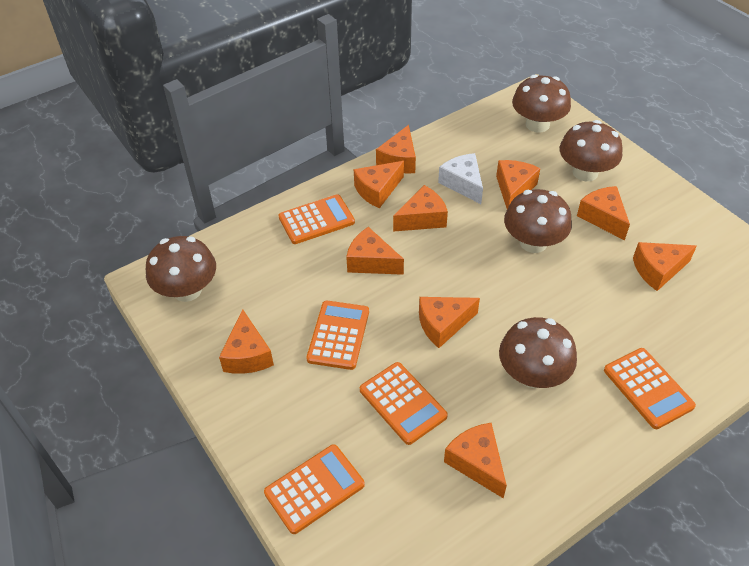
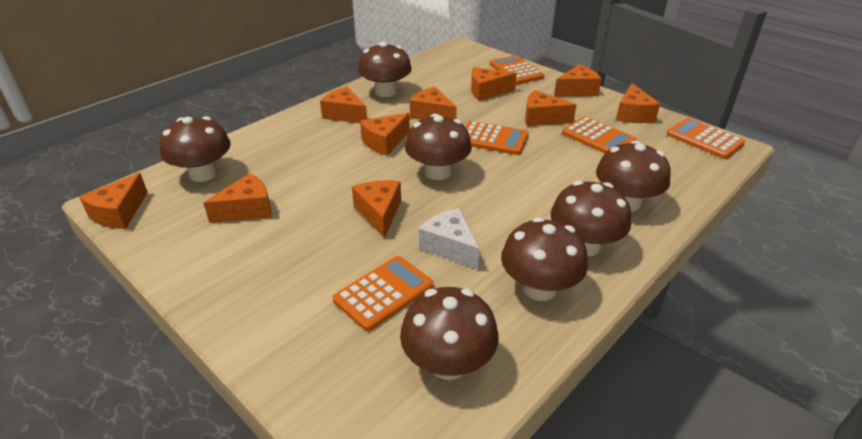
brown mushroom: 5 -> 7

